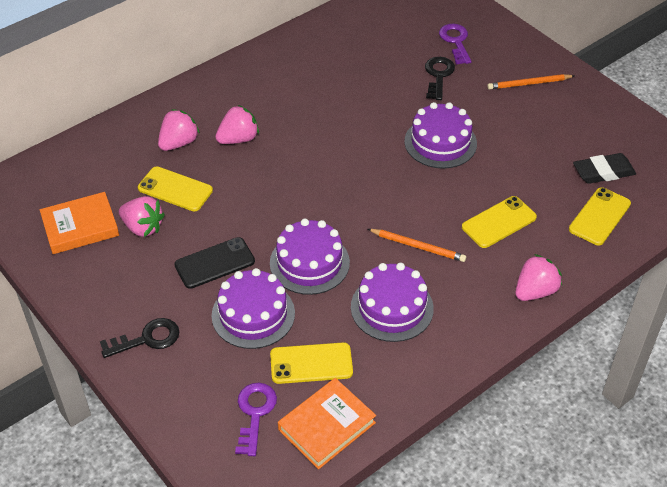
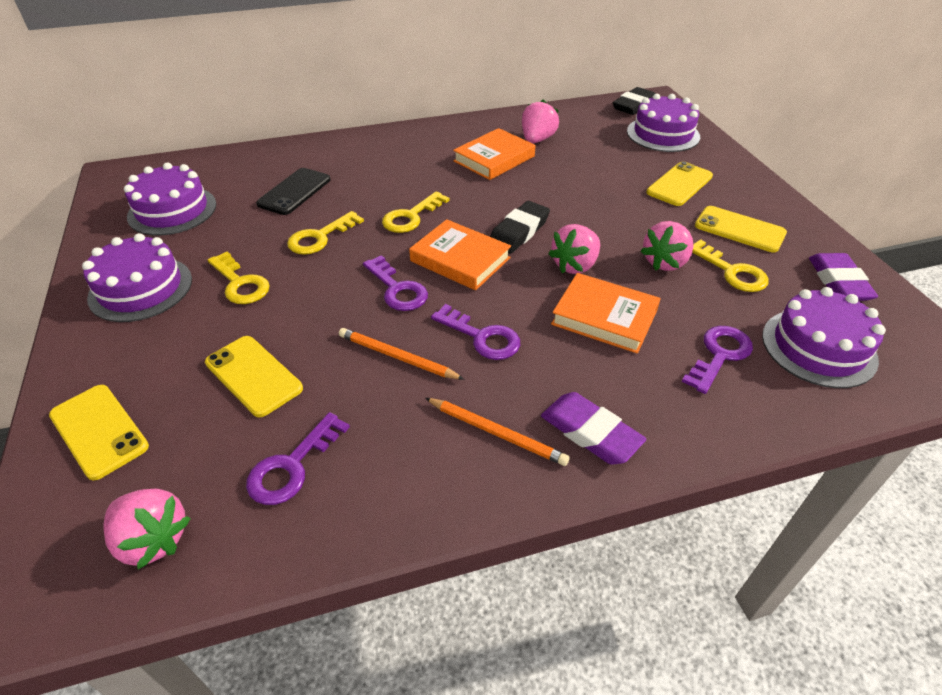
black eraser: 1 -> 2
black key: 2 -> 0
orange book: 2 -> 3
purple eraser: 0 -> 2
purple key: 2 -> 4
yellow key: 0 -> 4

